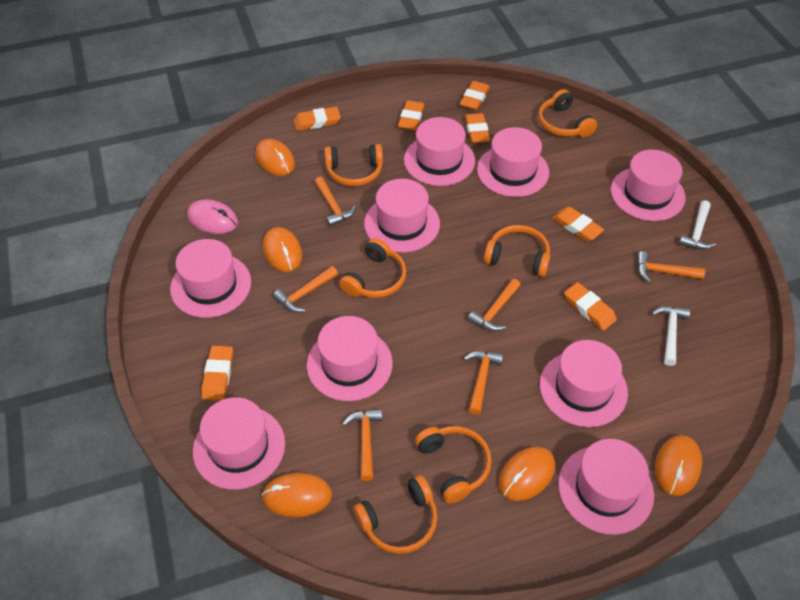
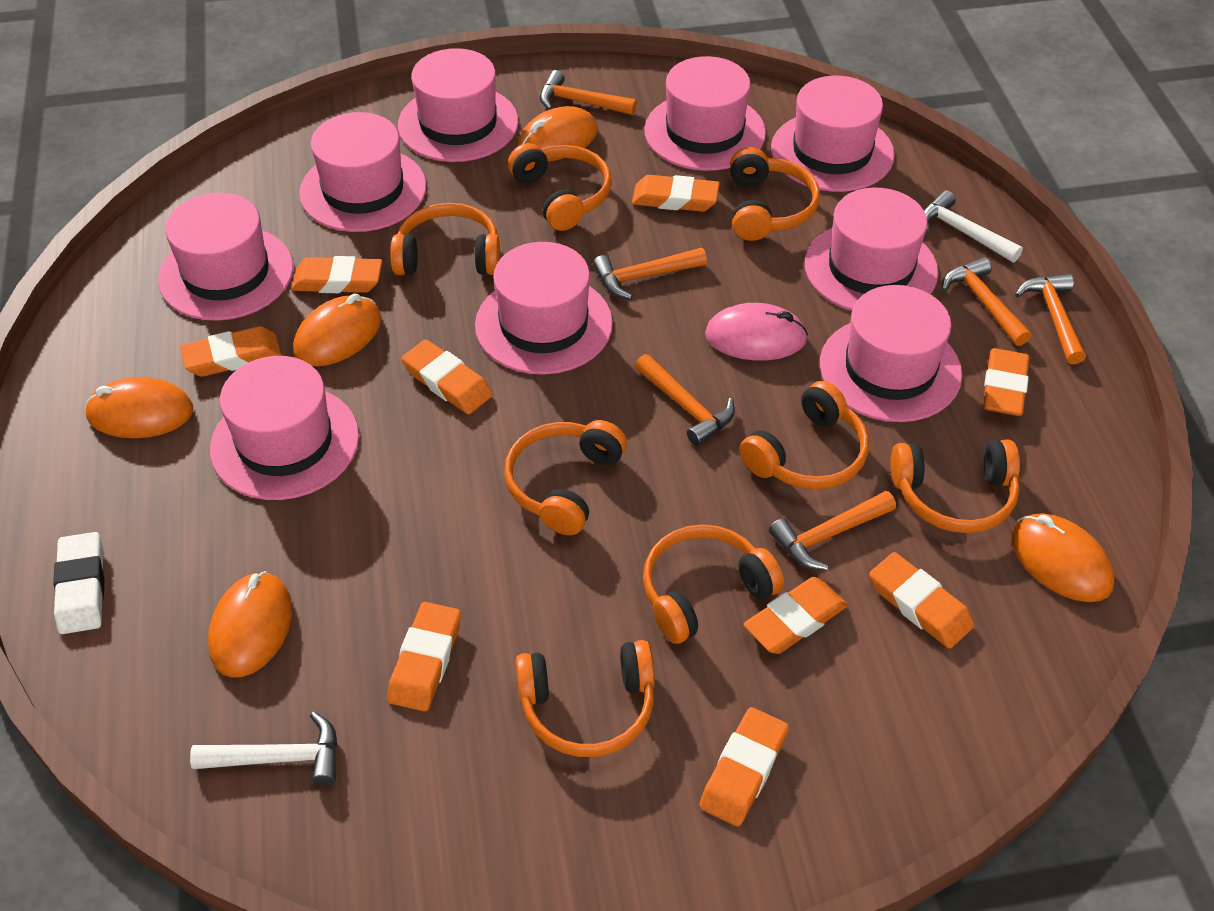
orange eraser: 7 -> 9
orange headphones: 6 -> 8
white eraser: 0 -> 1

